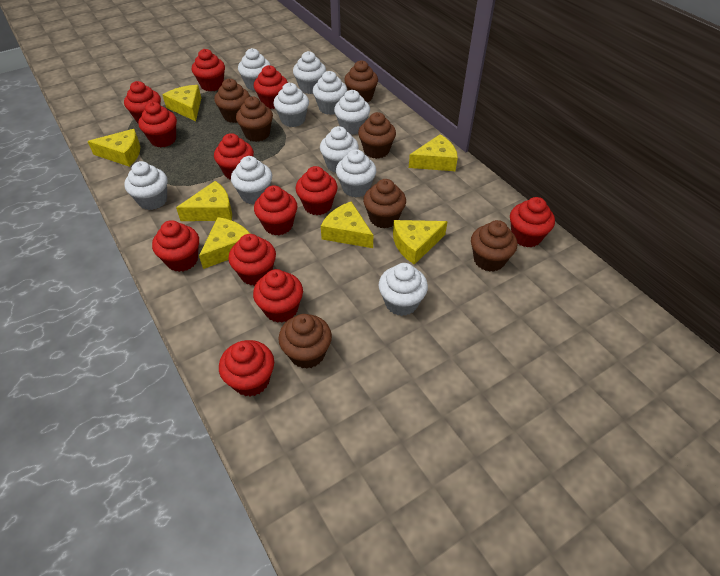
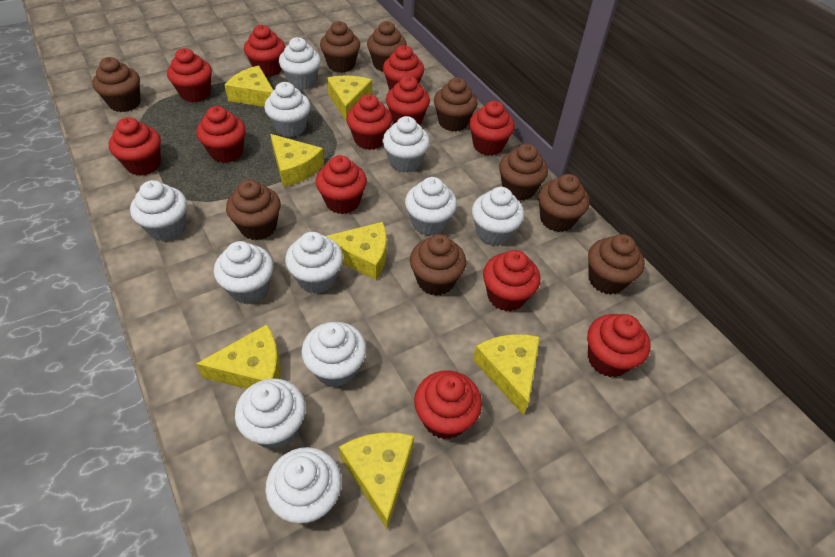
brown cupcake: 7 -> 9
white cupcake: 10 -> 11

